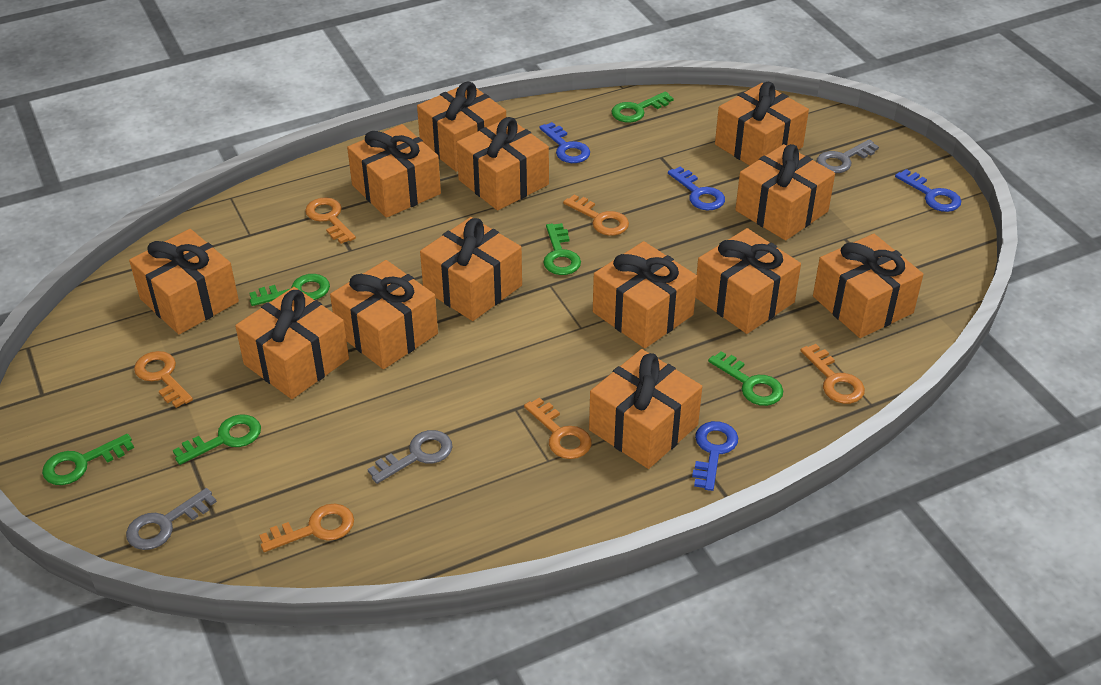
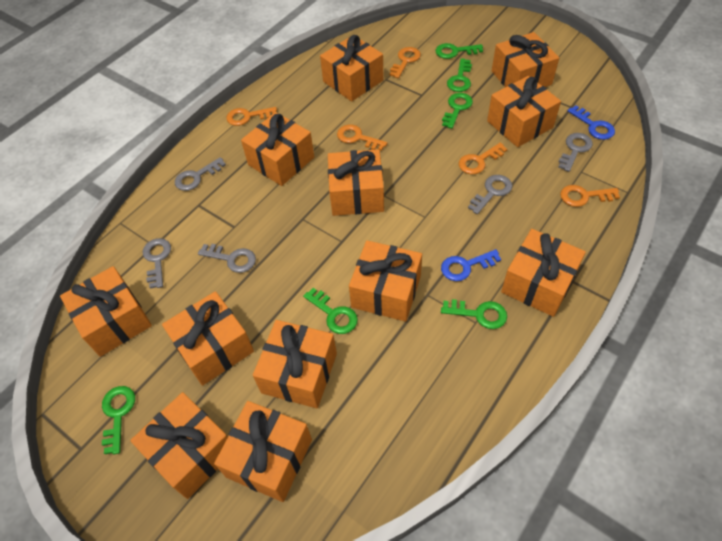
blue key: 4 -> 2
grey key: 3 -> 5
orange gift: 13 -> 12
orange key: 6 -> 5

